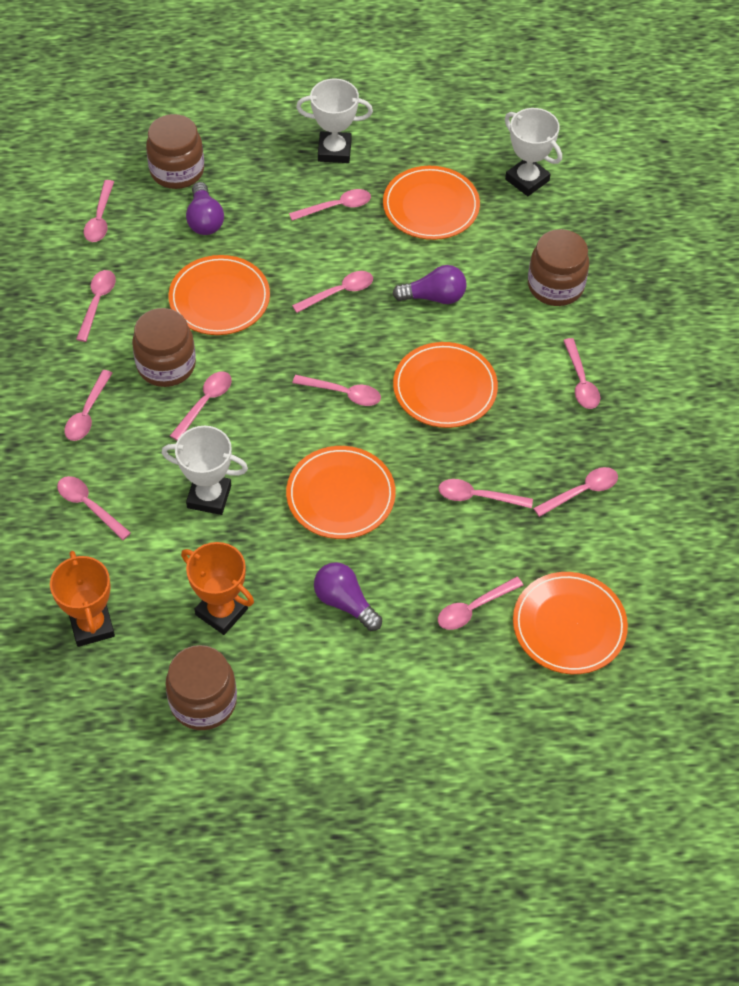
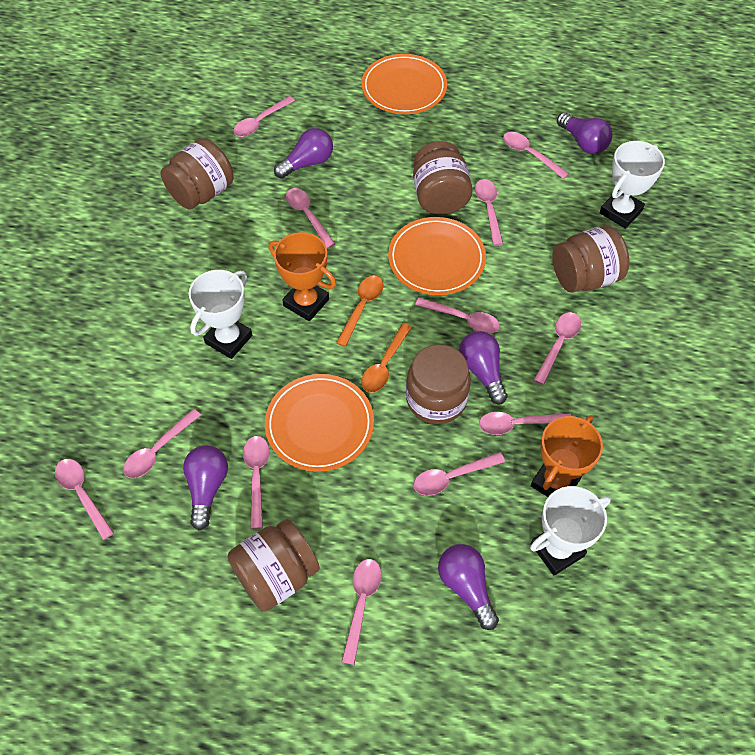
brown jar: 4 -> 5
orange plate: 5 -> 3
orange spoon: 0 -> 2
purple light bulb: 3 -> 5

